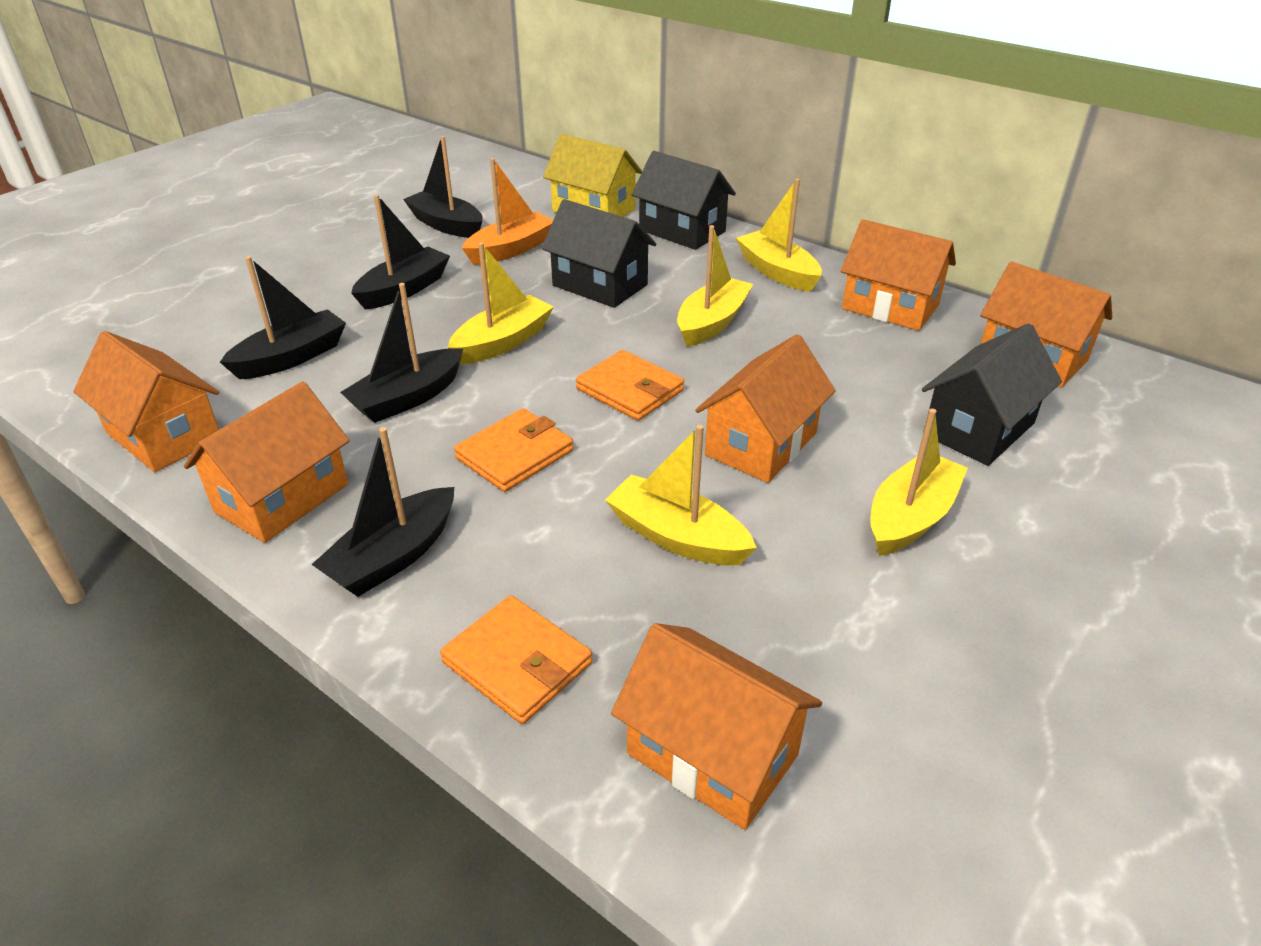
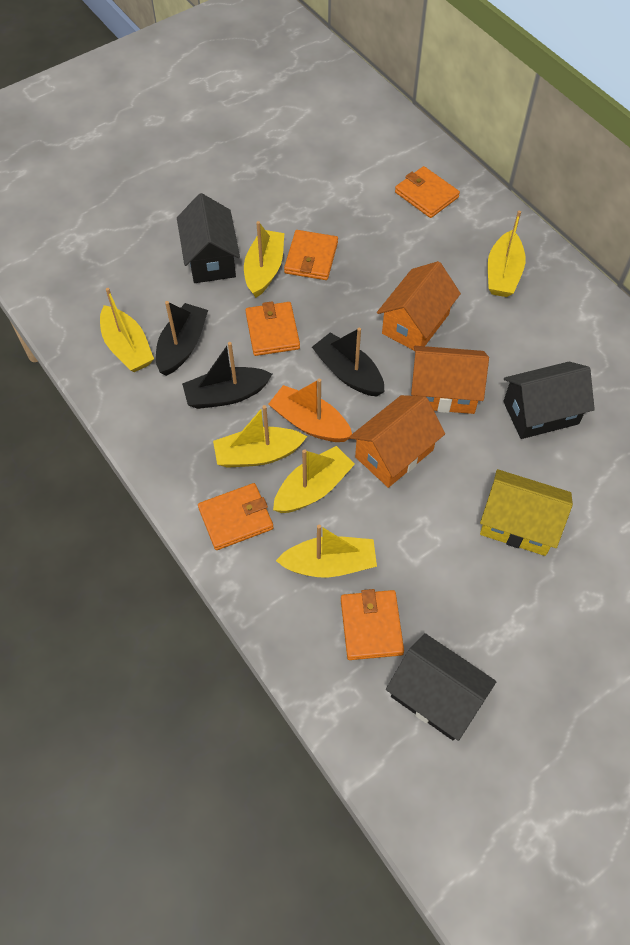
black boat: 5 -> 3
orange house: 6 -> 3
orange wallet: 3 -> 5
yellow boat: 5 -> 6

